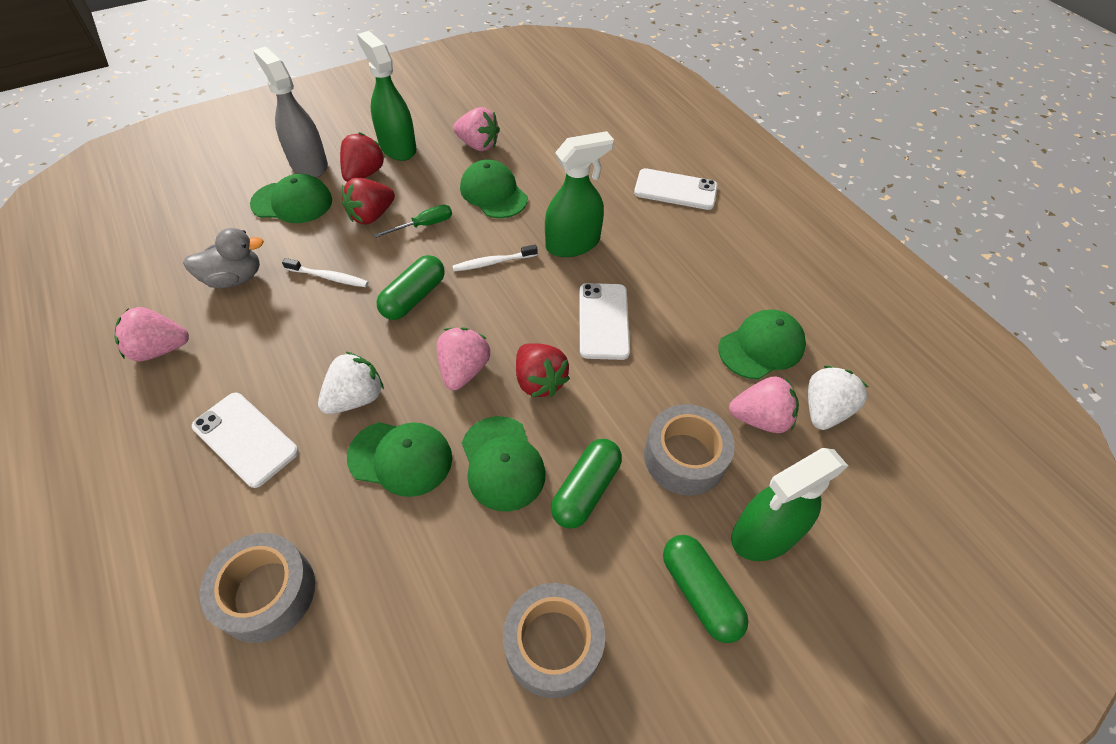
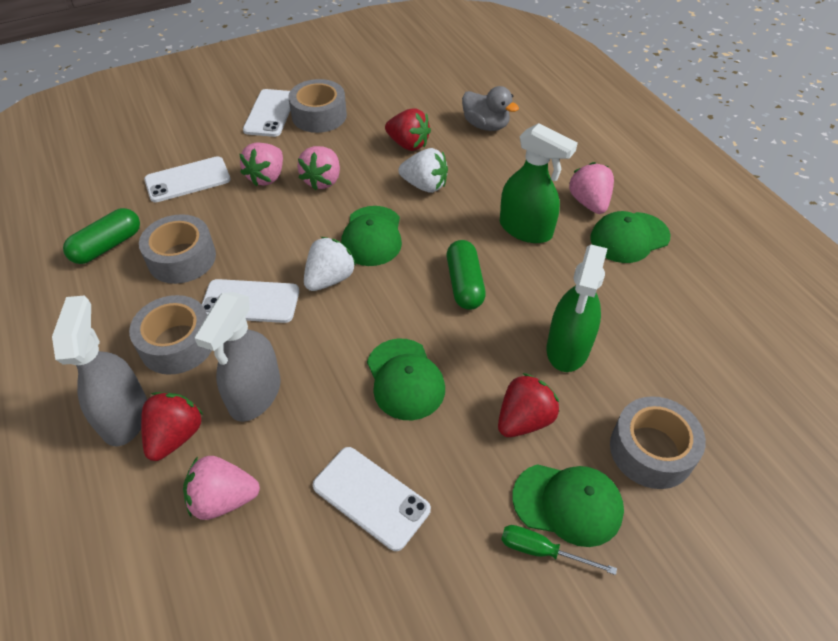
green cap: 5 -> 4
green capsule: 3 -> 2
green spray bottle: 3 -> 2
grey spray bottle: 1 -> 2
grey tape: 3 -> 4
white phone: 3 -> 4
white toothbrush: 2 -> 0

